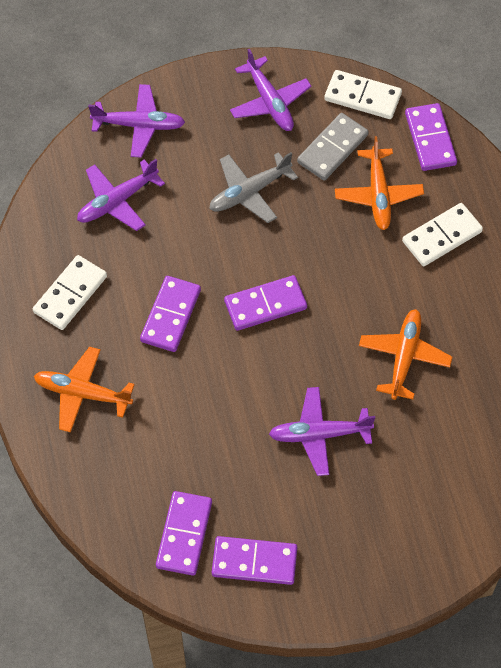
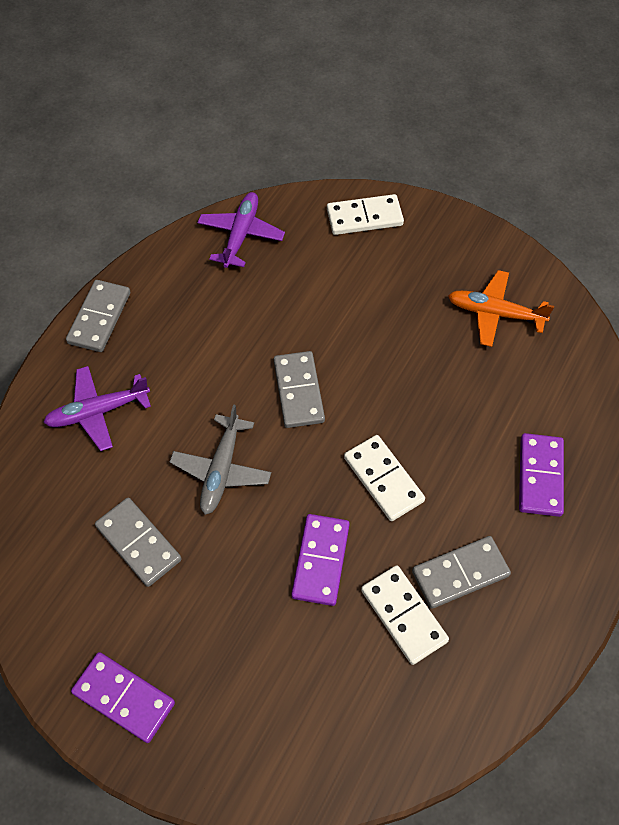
grey domino: 1 -> 4
orange plane: 3 -> 1
purple domino: 5 -> 3
purple plane: 4 -> 2

